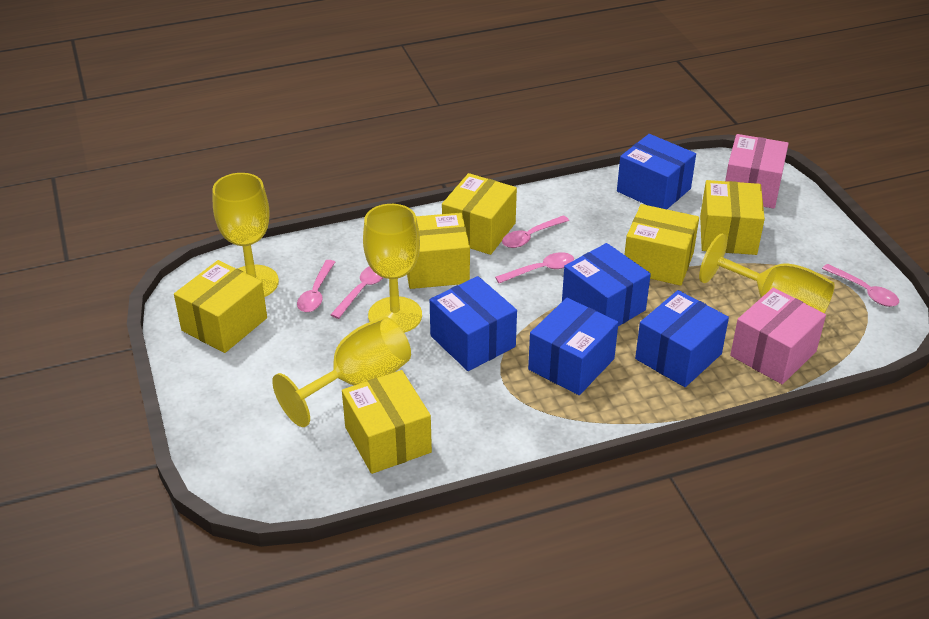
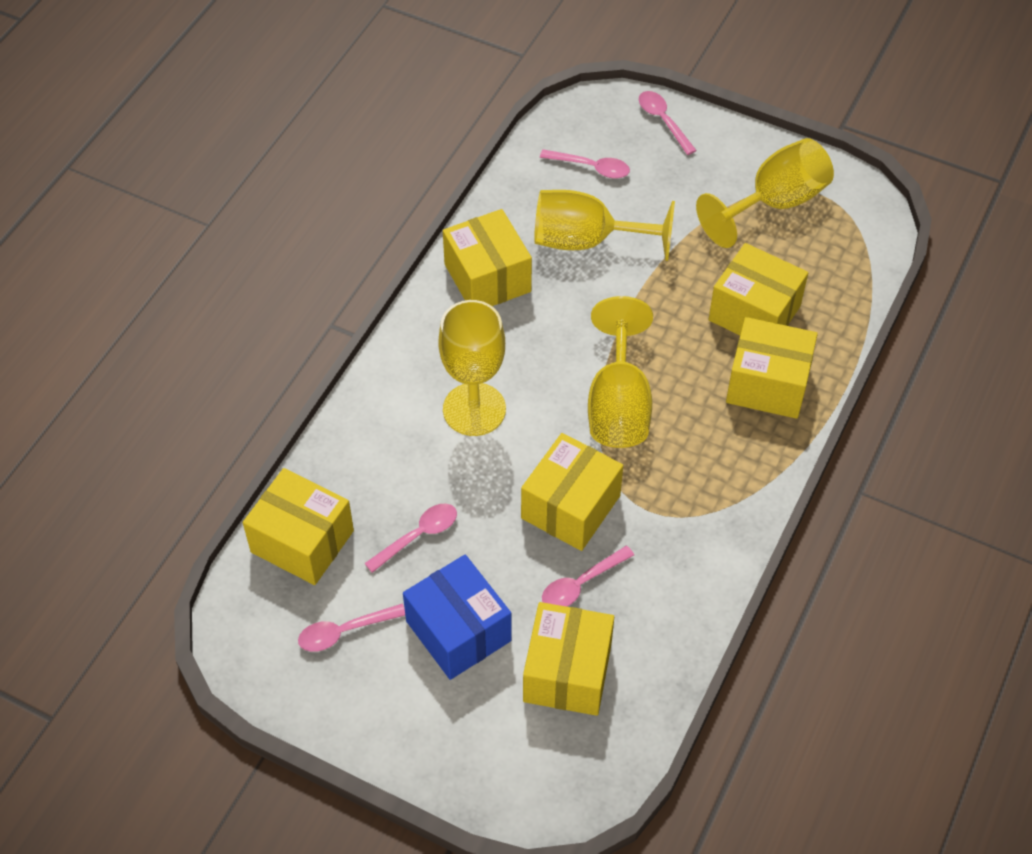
blue box: 5 -> 1
pink box: 2 -> 0

